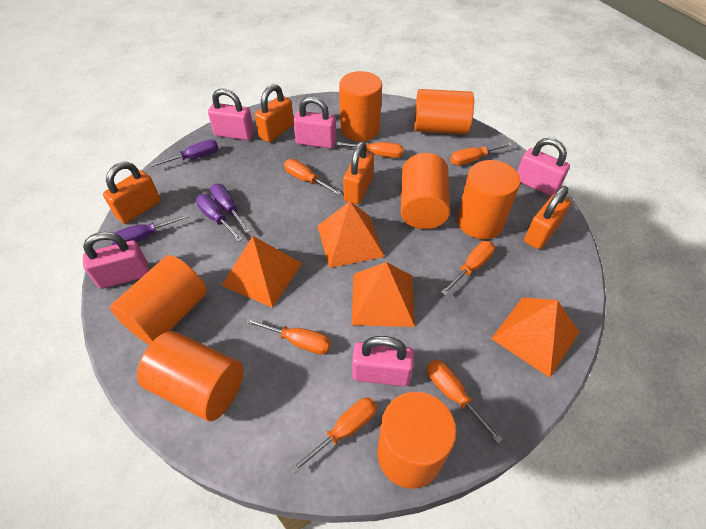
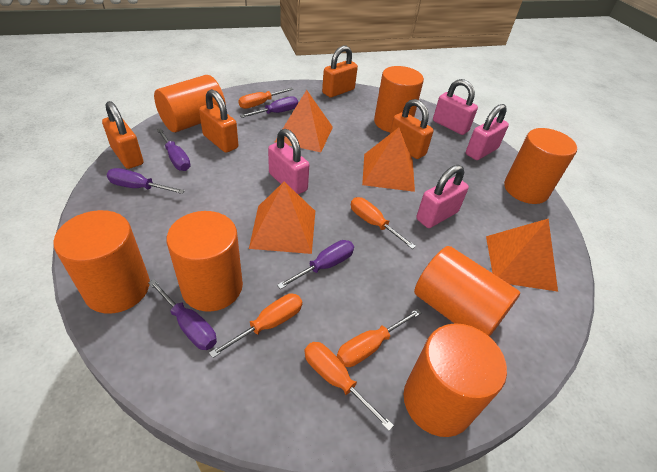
orange screwdriver: 7 -> 5
pink padlock: 5 -> 4
purple screwdriver: 4 -> 5

